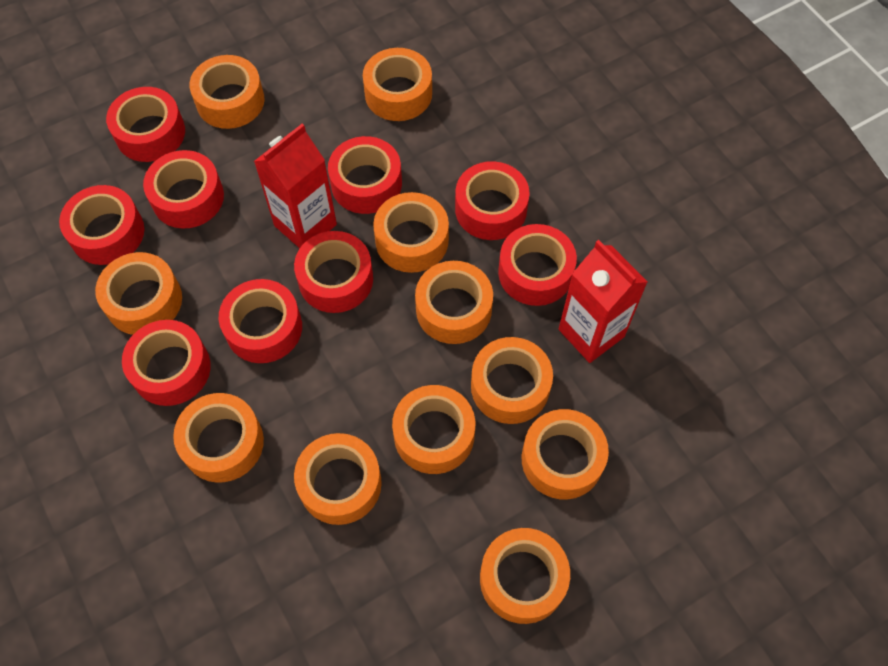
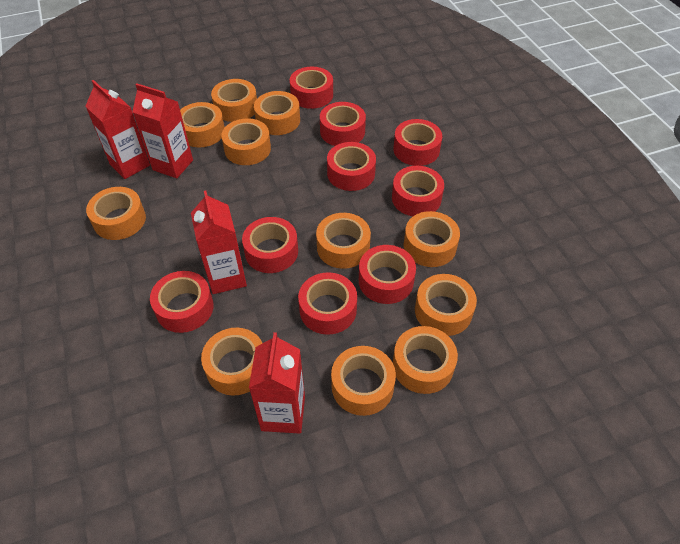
red carton: 2 -> 4

